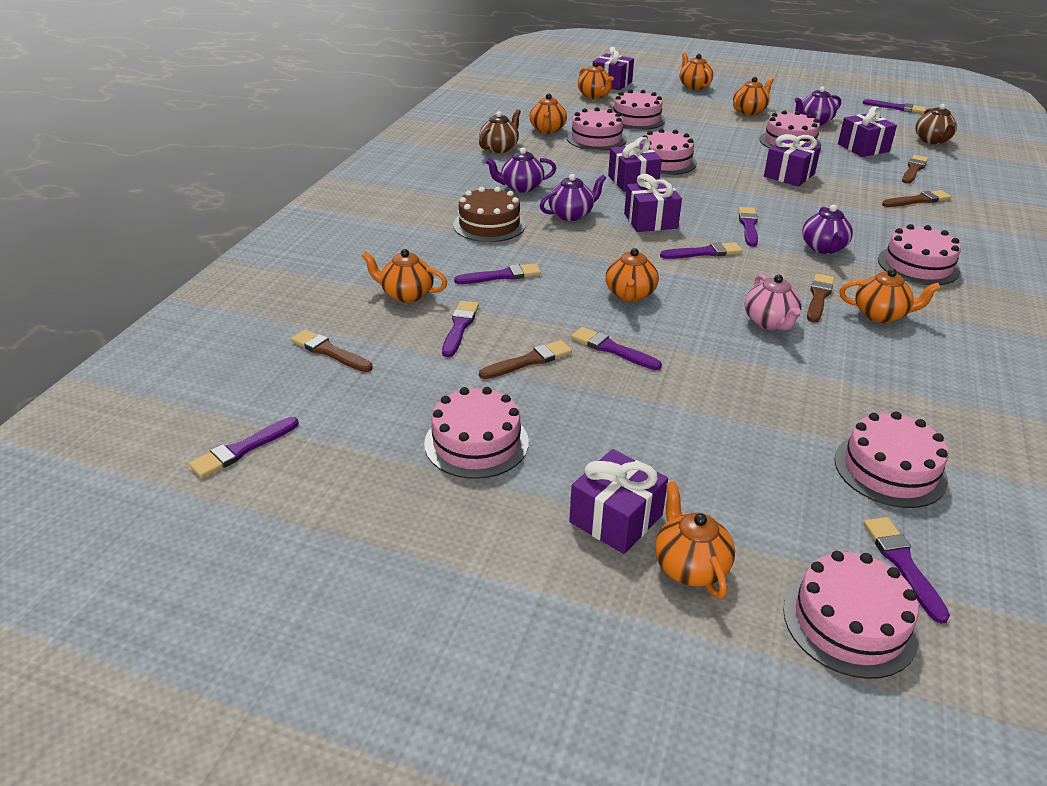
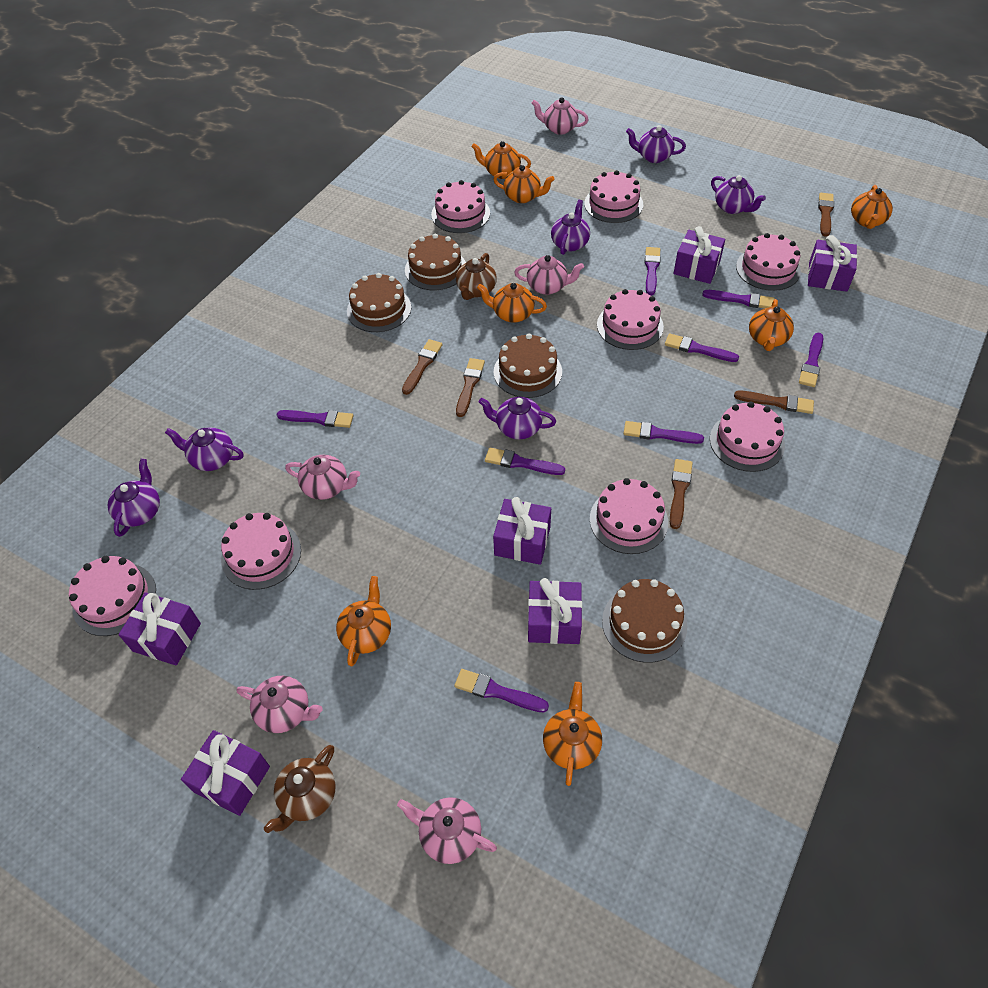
brown cake: 1 -> 4
orange teapot: 8 -> 7
pink teapot: 1 -> 5
purple teapot: 4 -> 6

